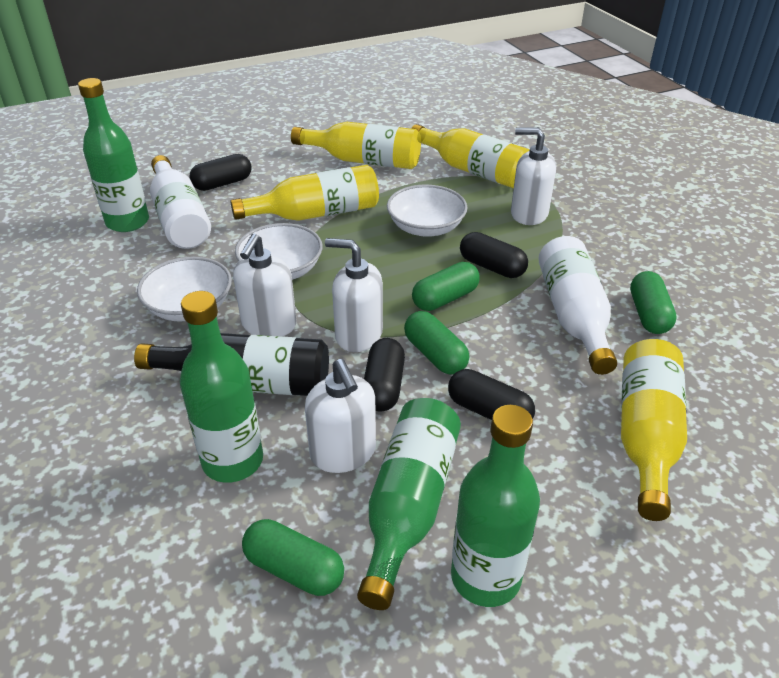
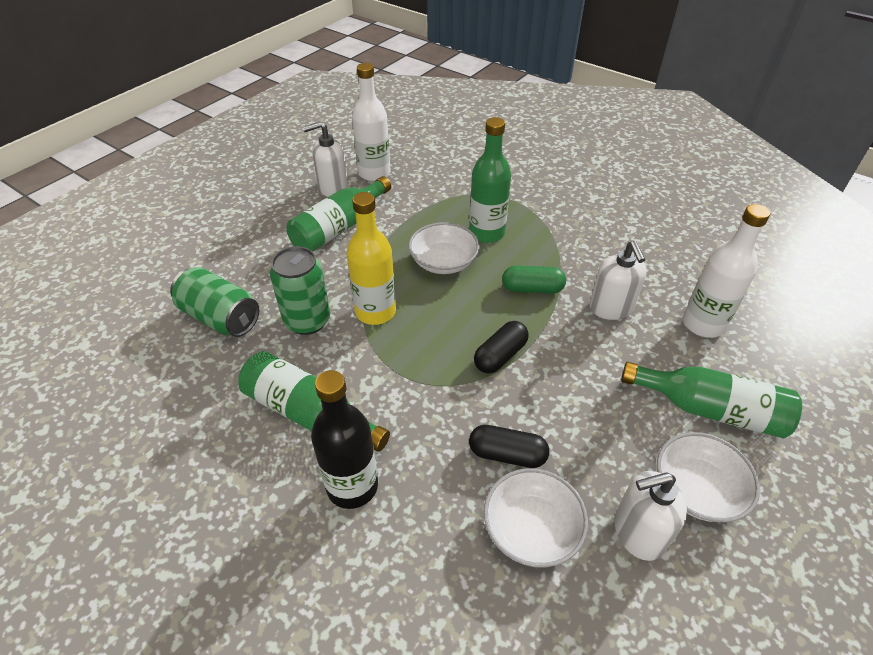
black capsule: 4 -> 2
green can: 0 -> 2
green capsule: 4 -> 1
white soap dispenser: 4 -> 3
yellow bottle: 4 -> 1

